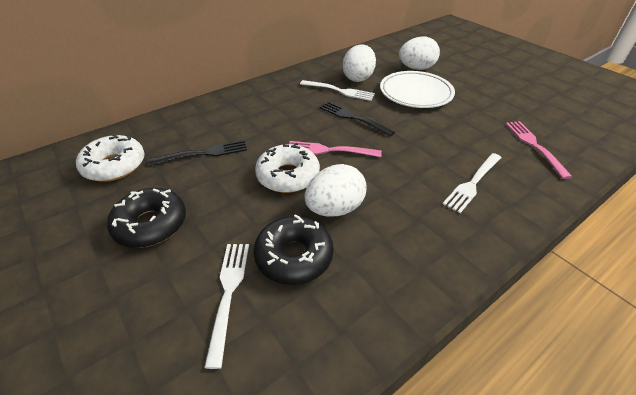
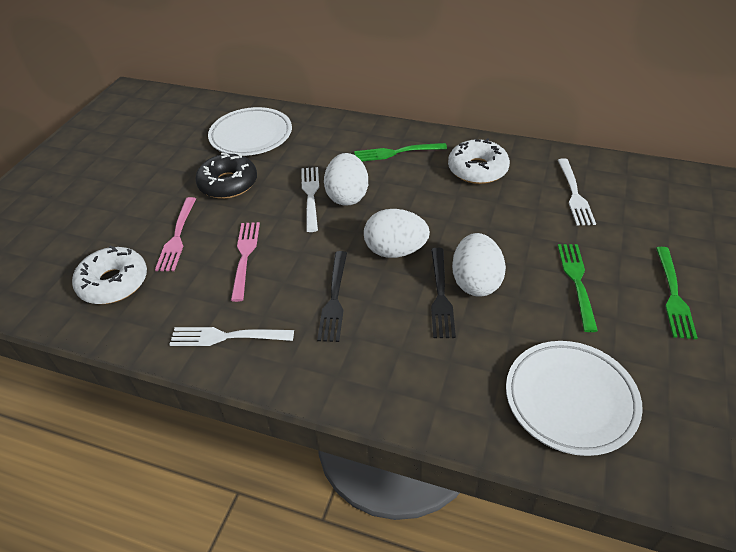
black donut: 2 -> 1
green fork: 0 -> 3
white plate: 1 -> 2

